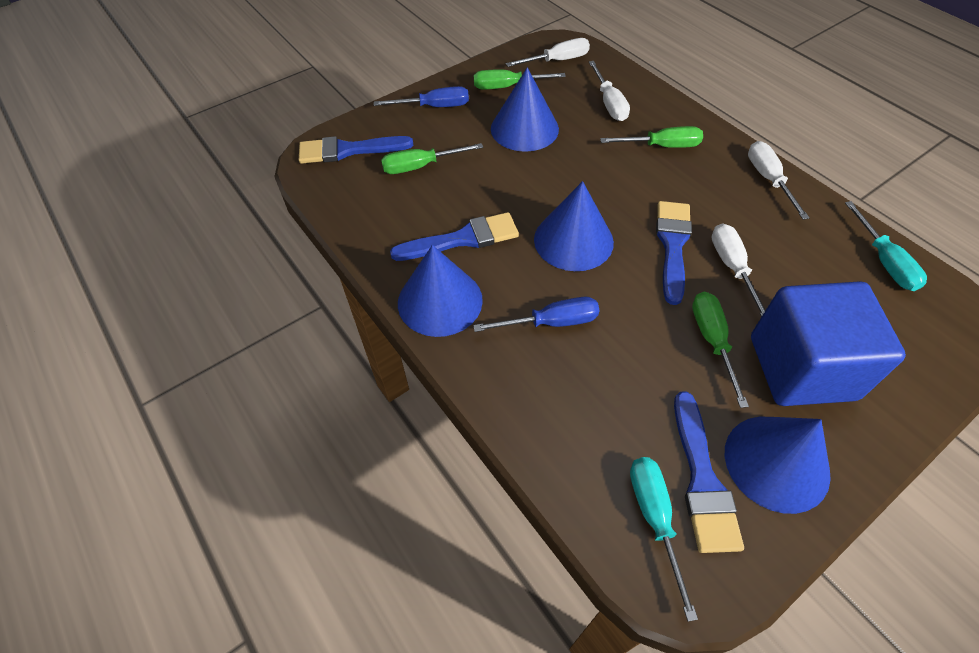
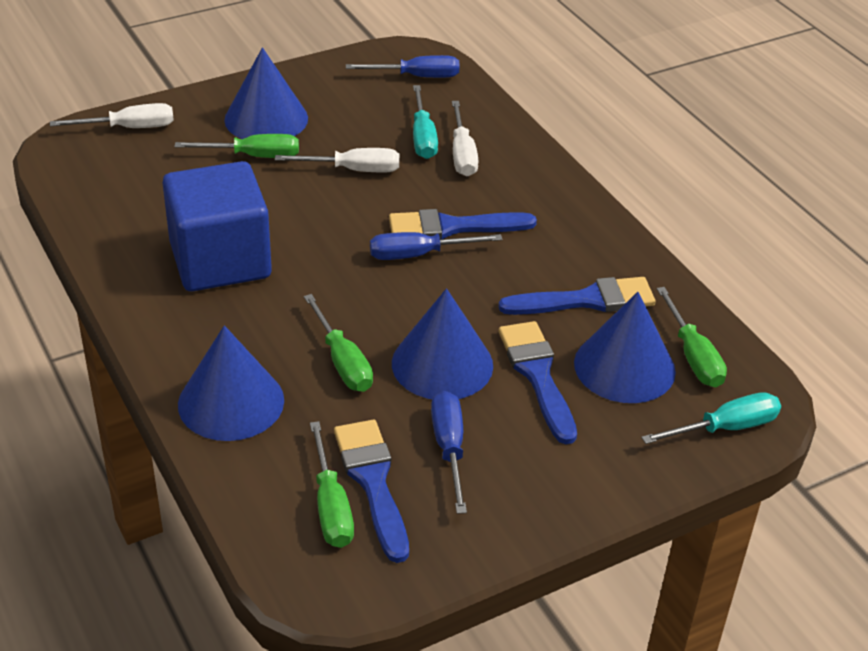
blue screwdriver: 2 -> 3
white screwdriver: 4 -> 3

